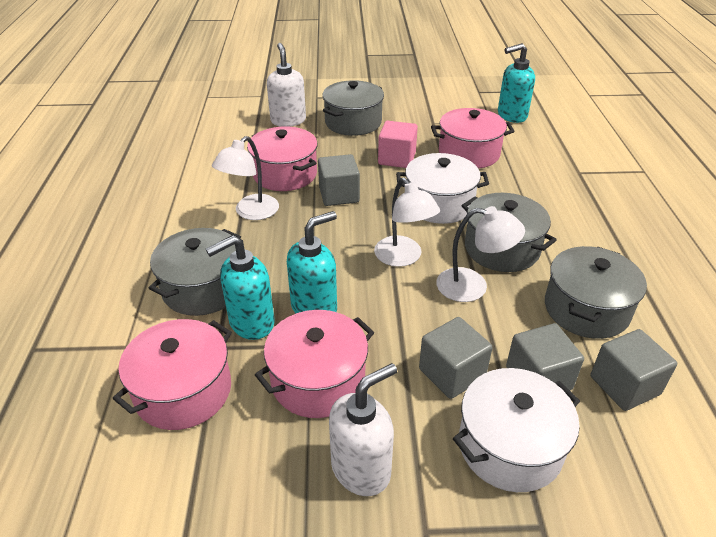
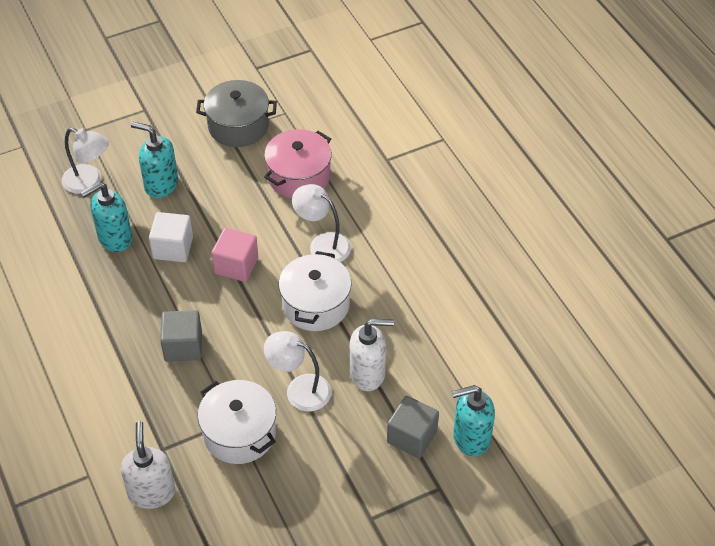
grey cube: 4 -> 2
grey pot: 4 -> 1
pink pot: 4 -> 1
white cube: 0 -> 1

